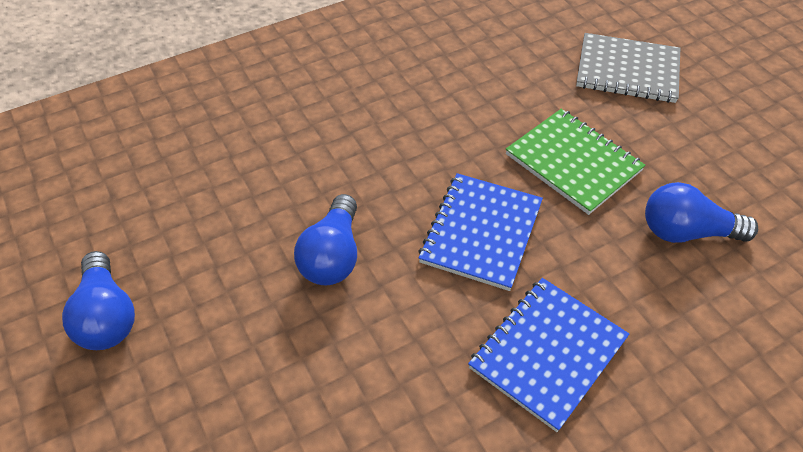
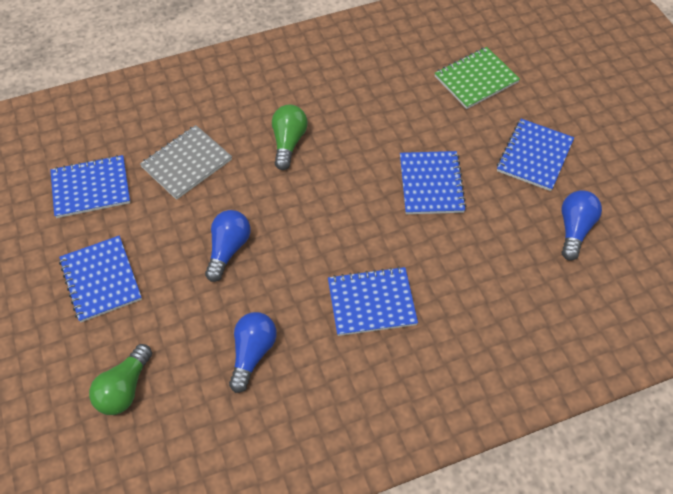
blue notebook: 2 -> 5
green light bulb: 0 -> 2

